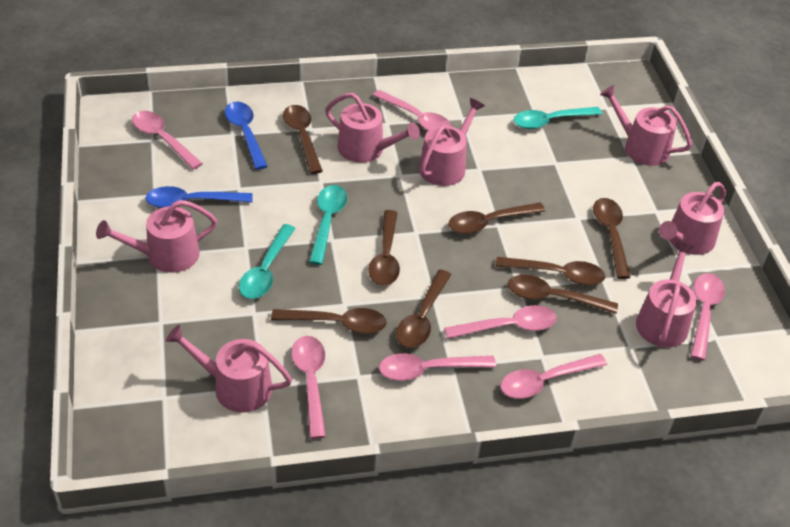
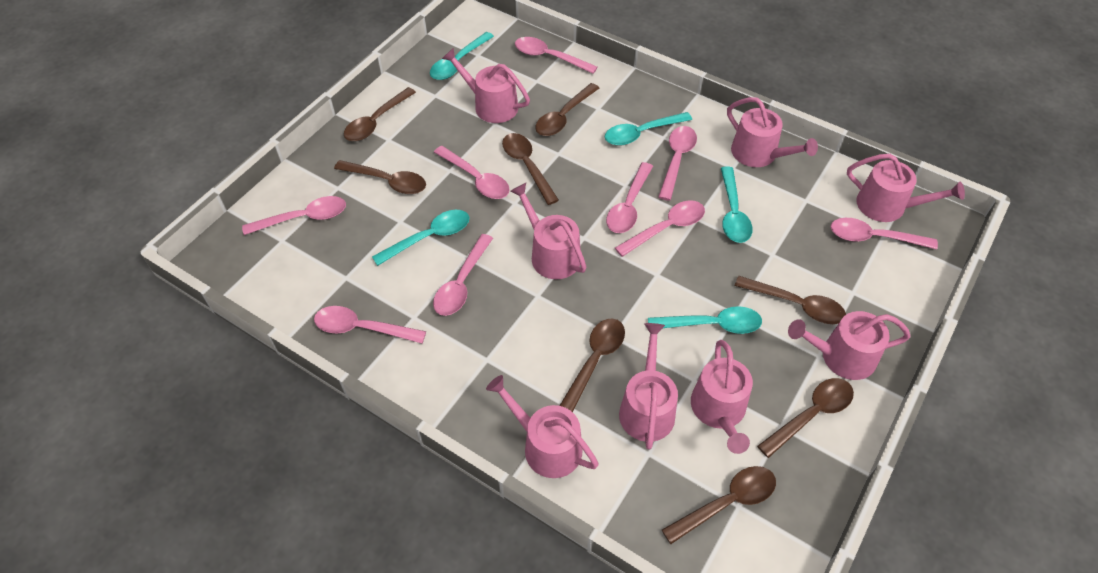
blue spoon: 2 -> 0
pink spoon: 7 -> 9
pink watering can: 7 -> 8
turquoise spoon: 3 -> 5

